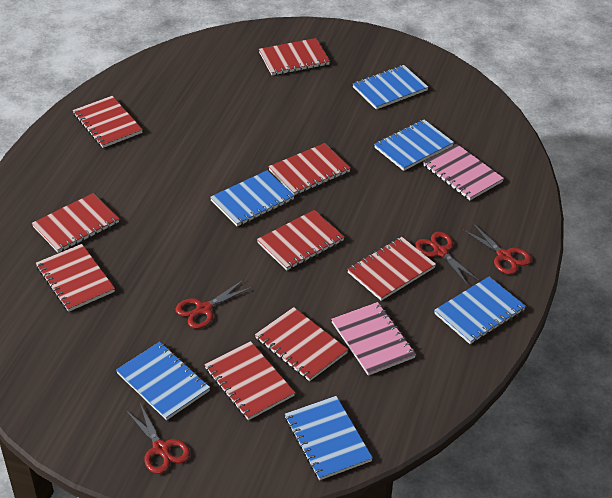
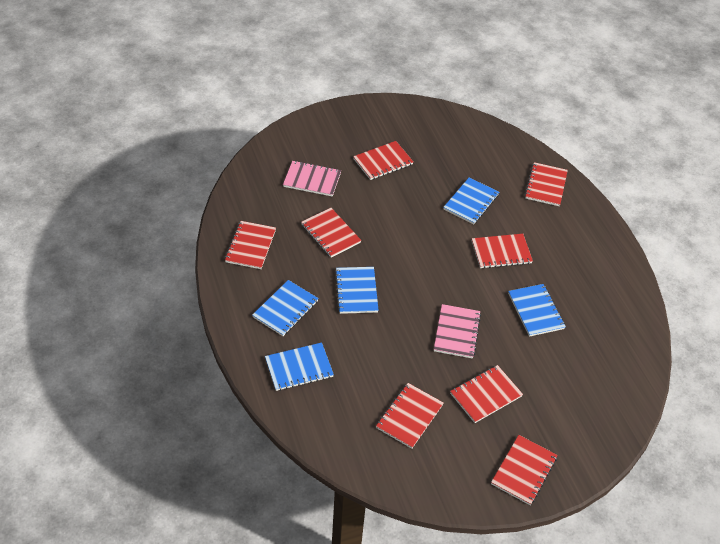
blue notebook: 6 -> 5
red notebook: 9 -> 8
red scissors: 4 -> 0

